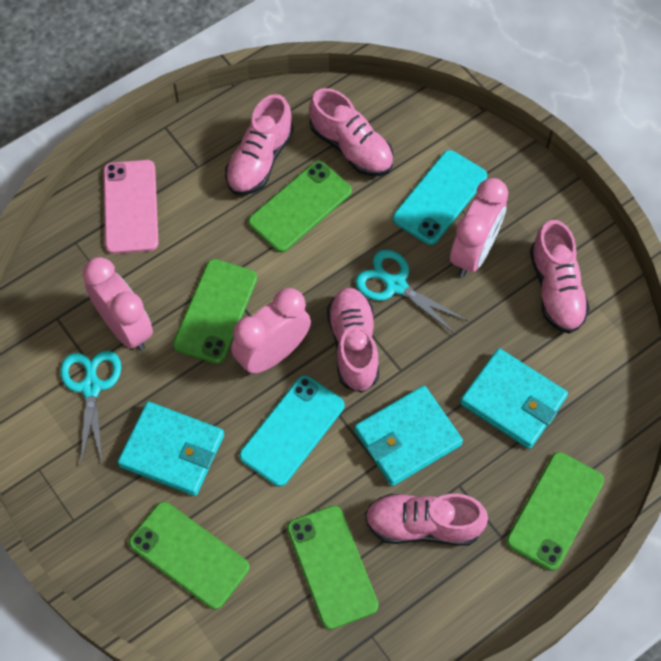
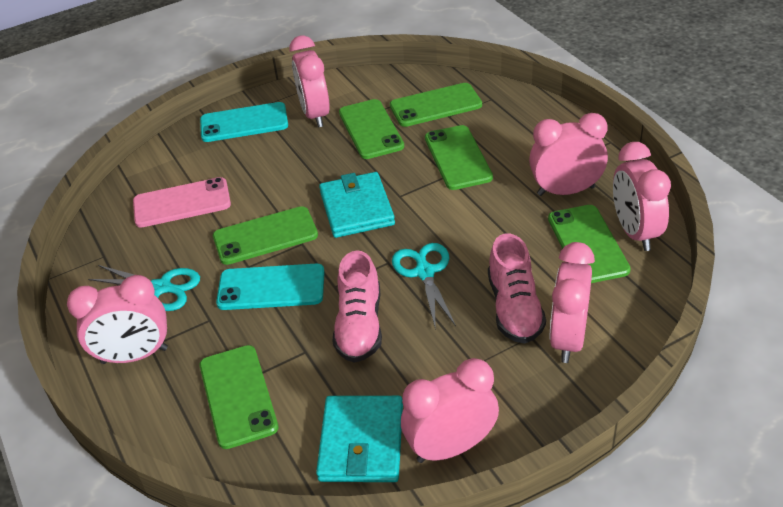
green phone: 5 -> 6
pink clock: 3 -> 6
pink shoe: 5 -> 2
turquoise wallet: 3 -> 2

